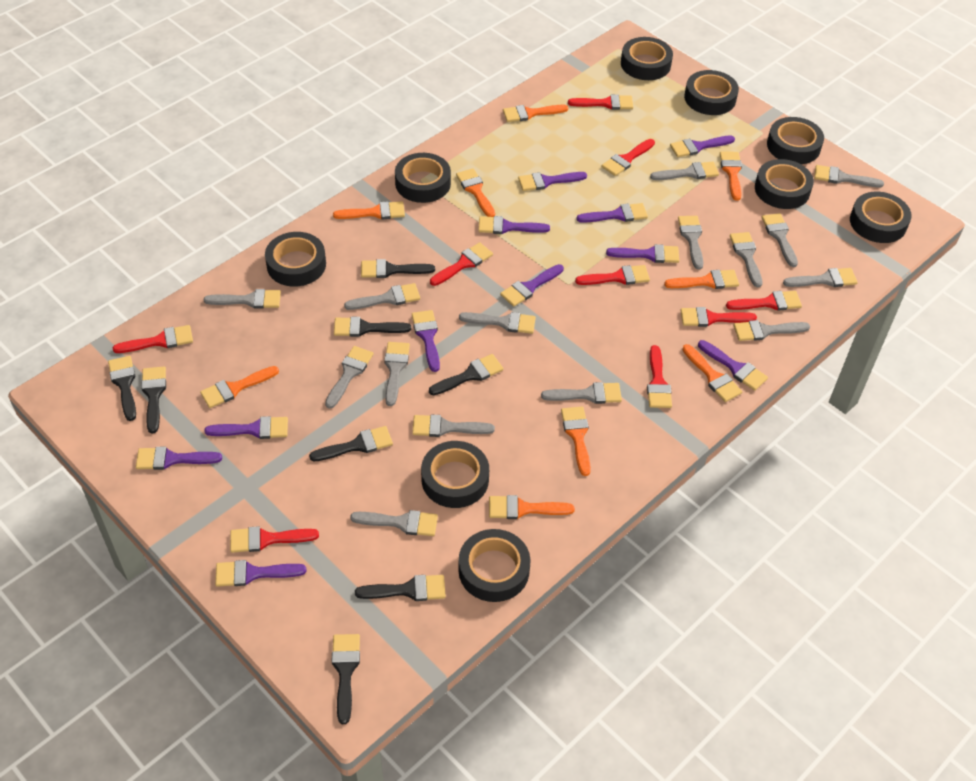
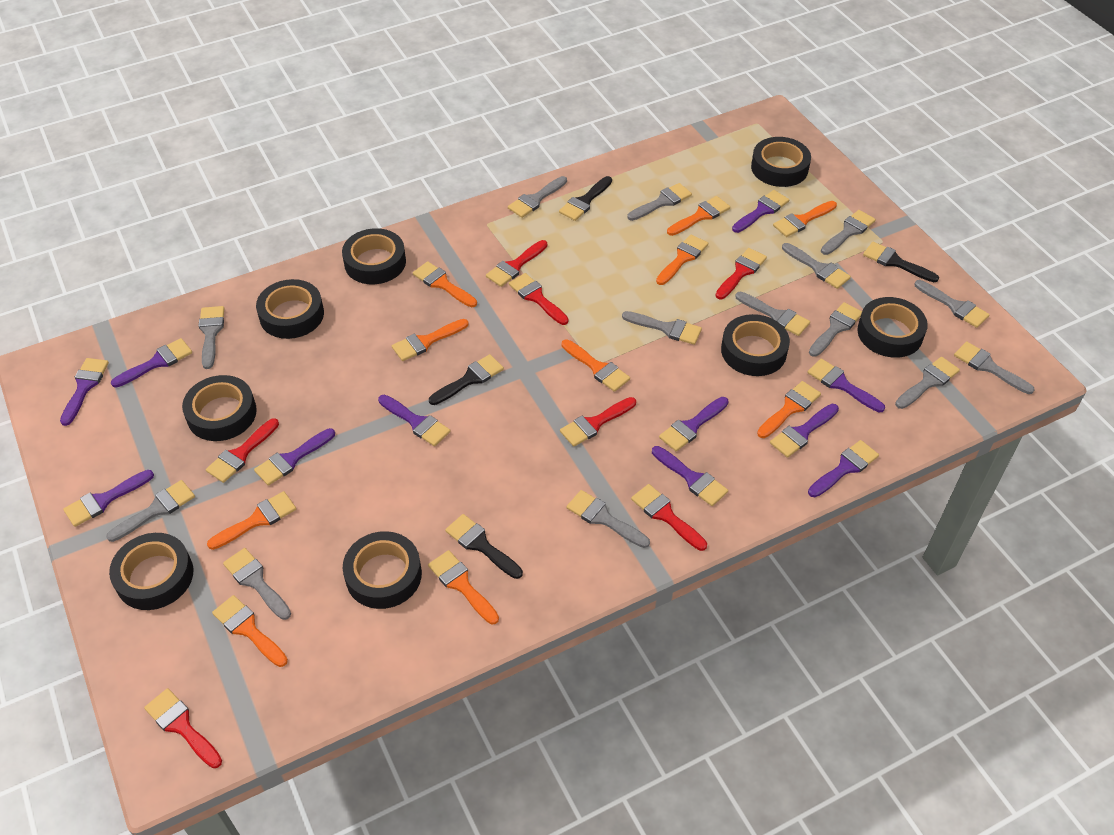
black brush: 8 -> 4
black tape: 9 -> 8
grey brush: 15 -> 14
orange brush: 9 -> 10
red brush: 9 -> 7

